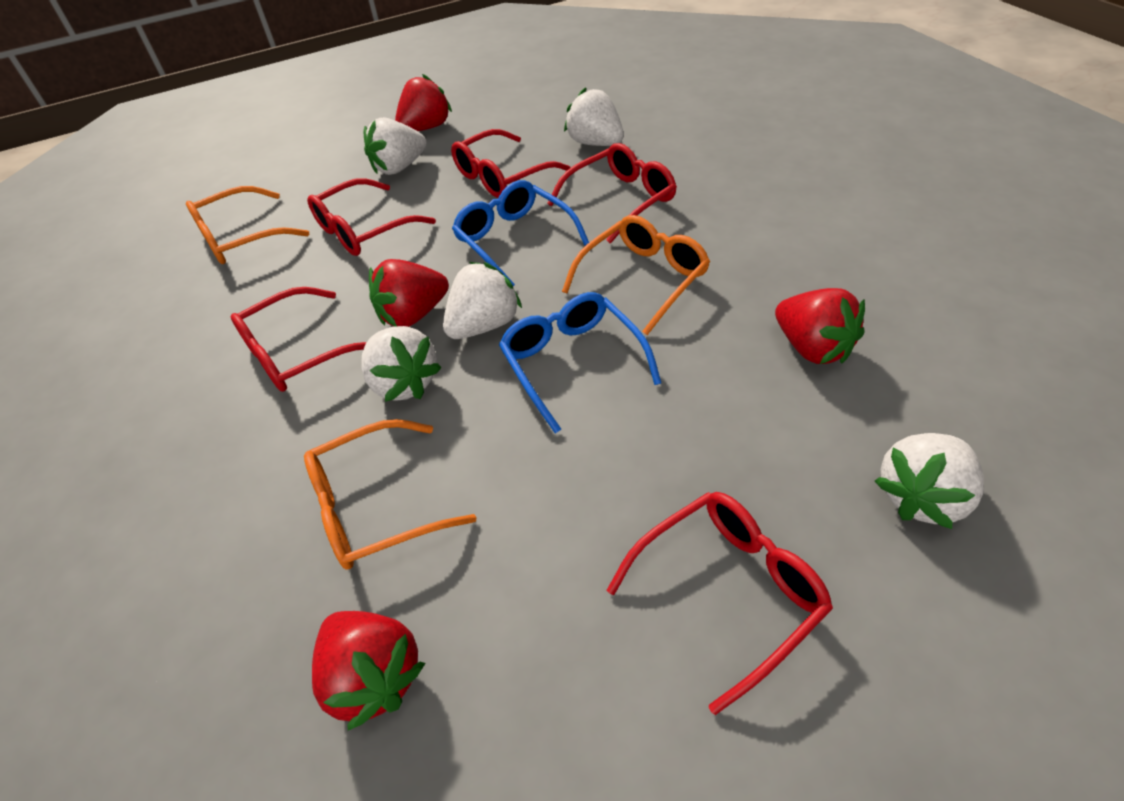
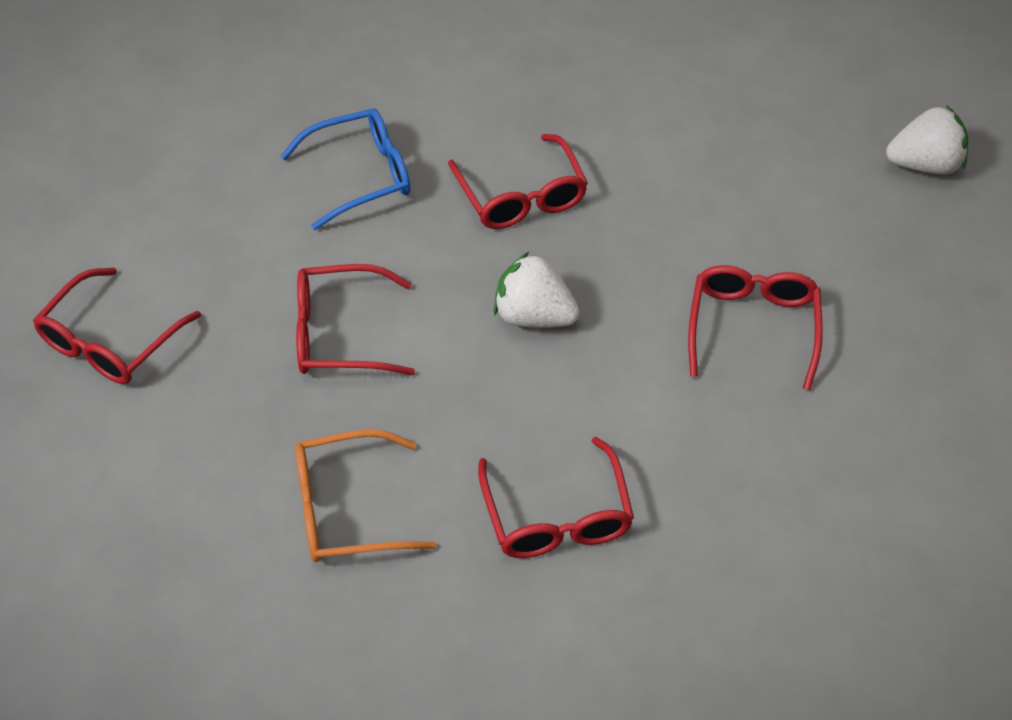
blue glasses: 2 -> 1
orange glasses: 3 -> 1
red strawberry: 4 -> 0
white strawberry: 5 -> 2

